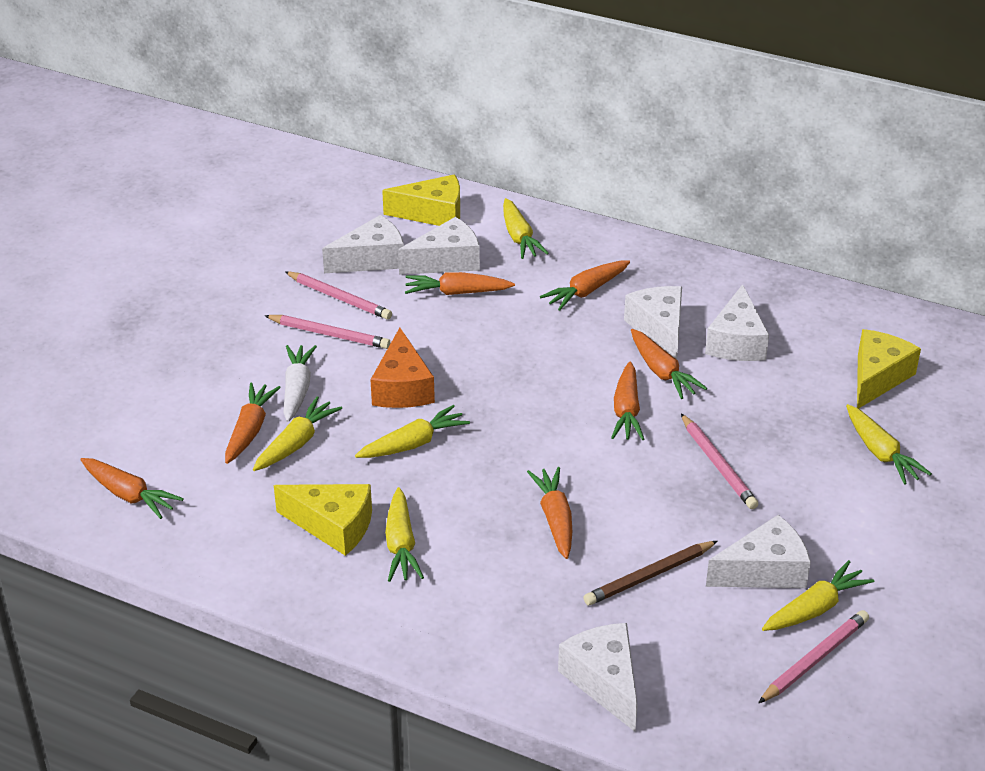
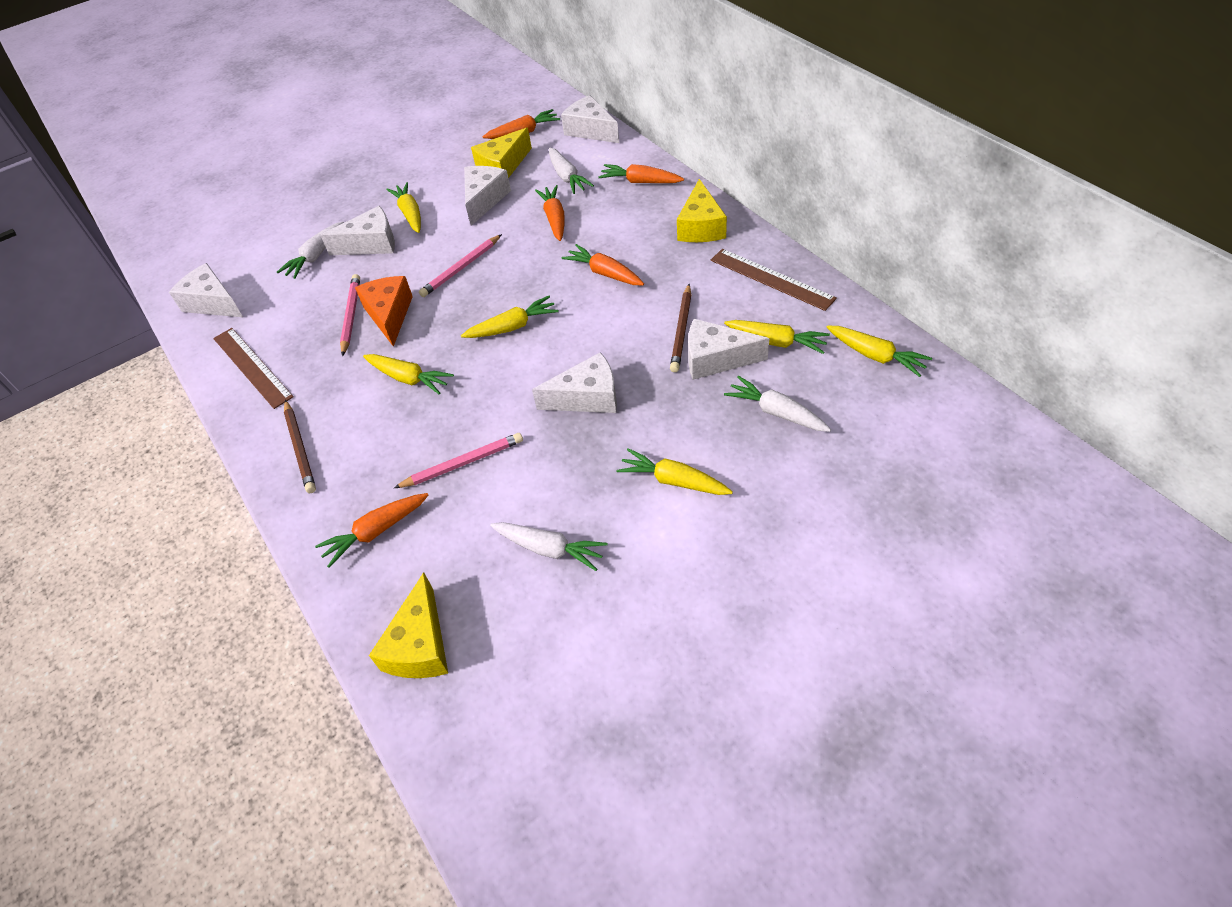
brown pencil: 1 -> 2
brown ruler: 0 -> 2
orange carrot: 7 -> 5
pink pencil: 4 -> 3
white carrot: 1 -> 4

